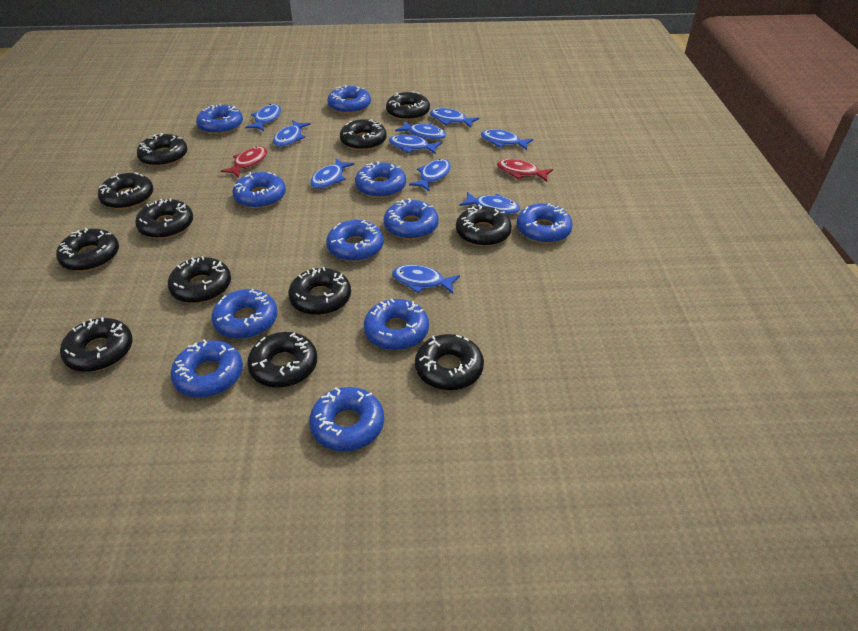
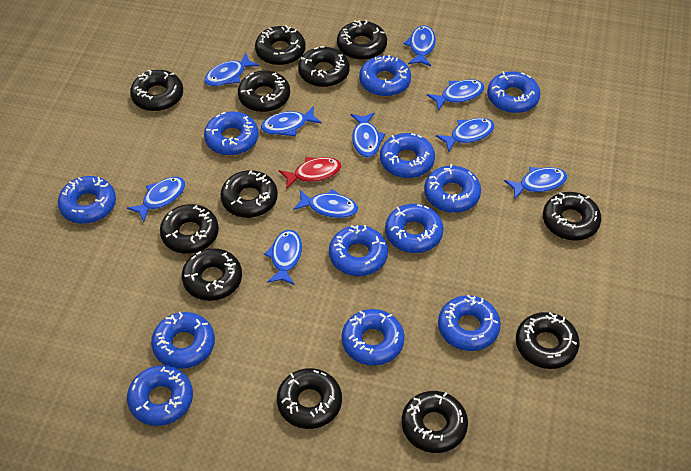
blue donut: 11 -> 12
red fish: 2 -> 1

